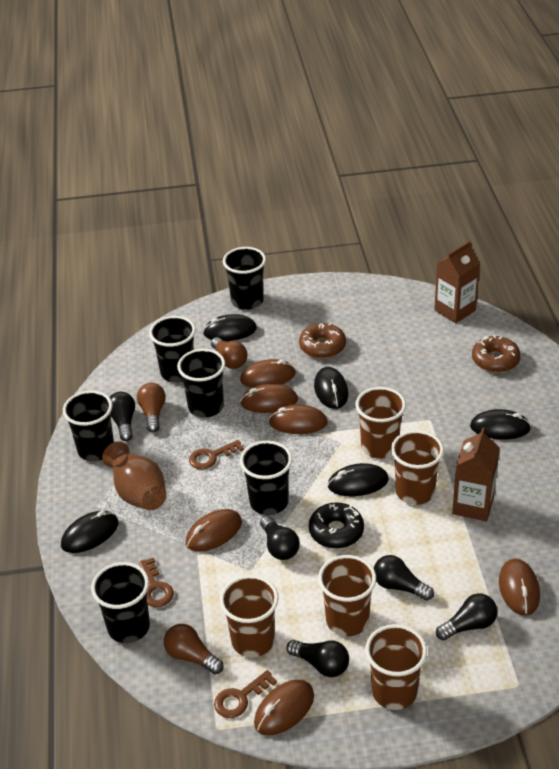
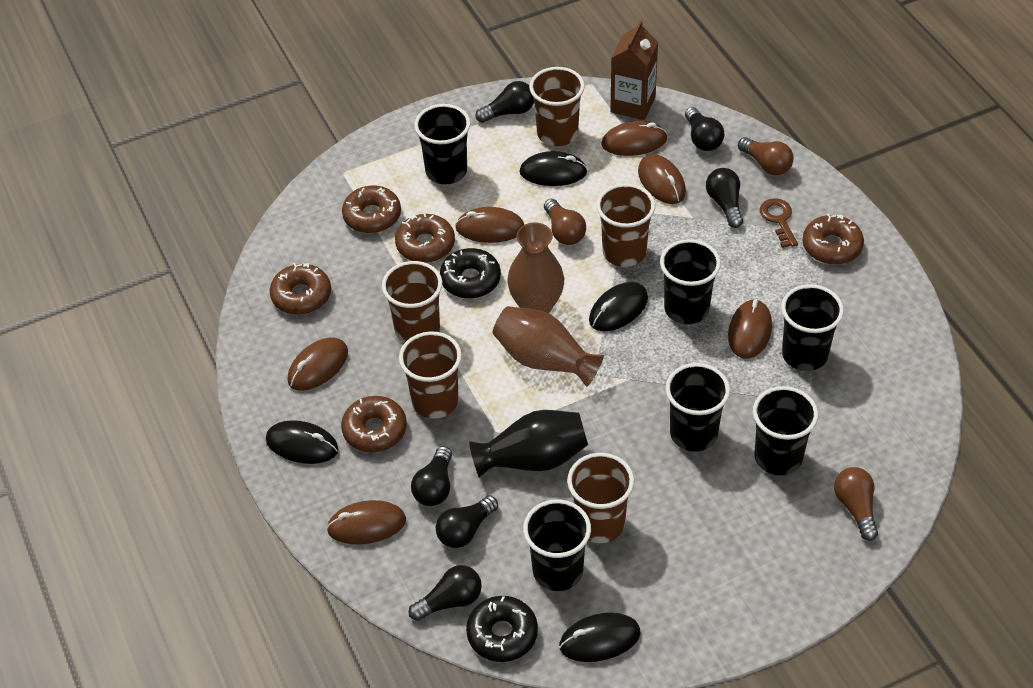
black donut: 1 -> 2
black light bulb: 5 -> 6
black mouse: 5 -> 4
black vase: 0 -> 1
brown carton: 2 -> 1
brown donut: 2 -> 5
brown key: 3 -> 1
brown vase: 1 -> 2

